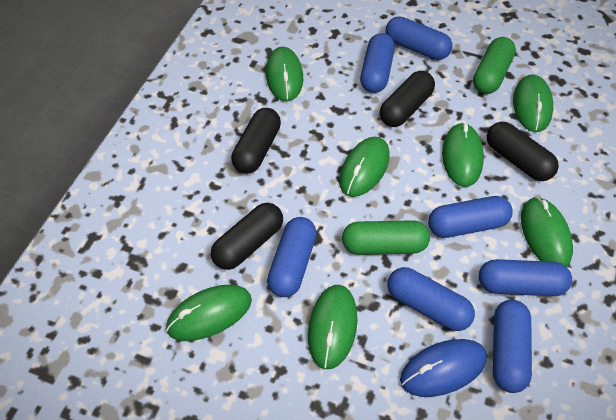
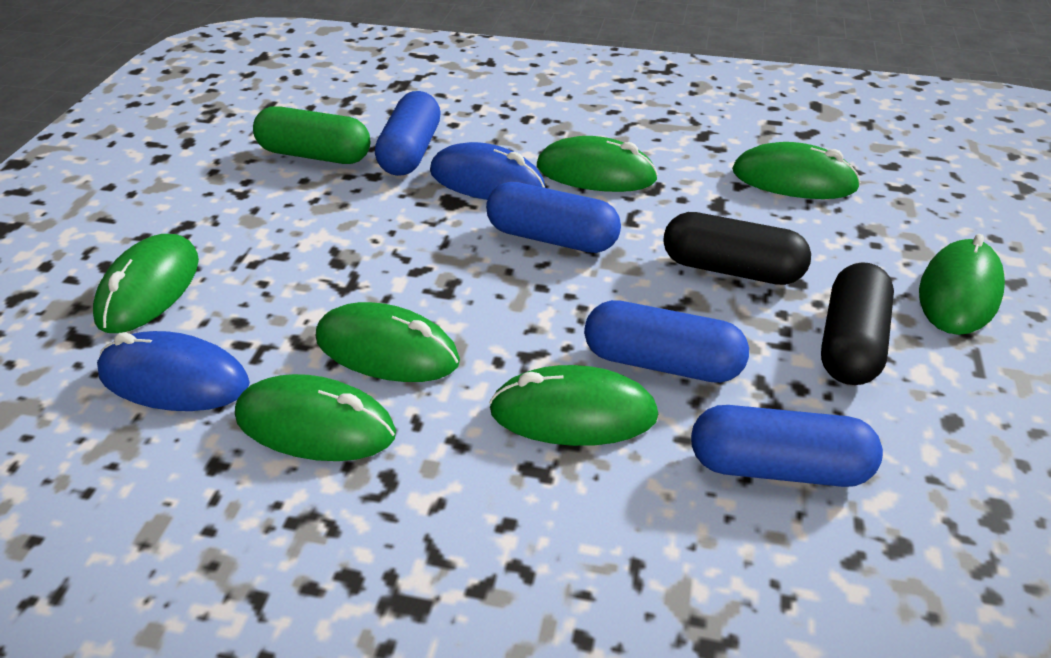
black capsule: 4 -> 2
blue capsule: 7 -> 4
blue mouse: 1 -> 2
green capsule: 2 -> 1

